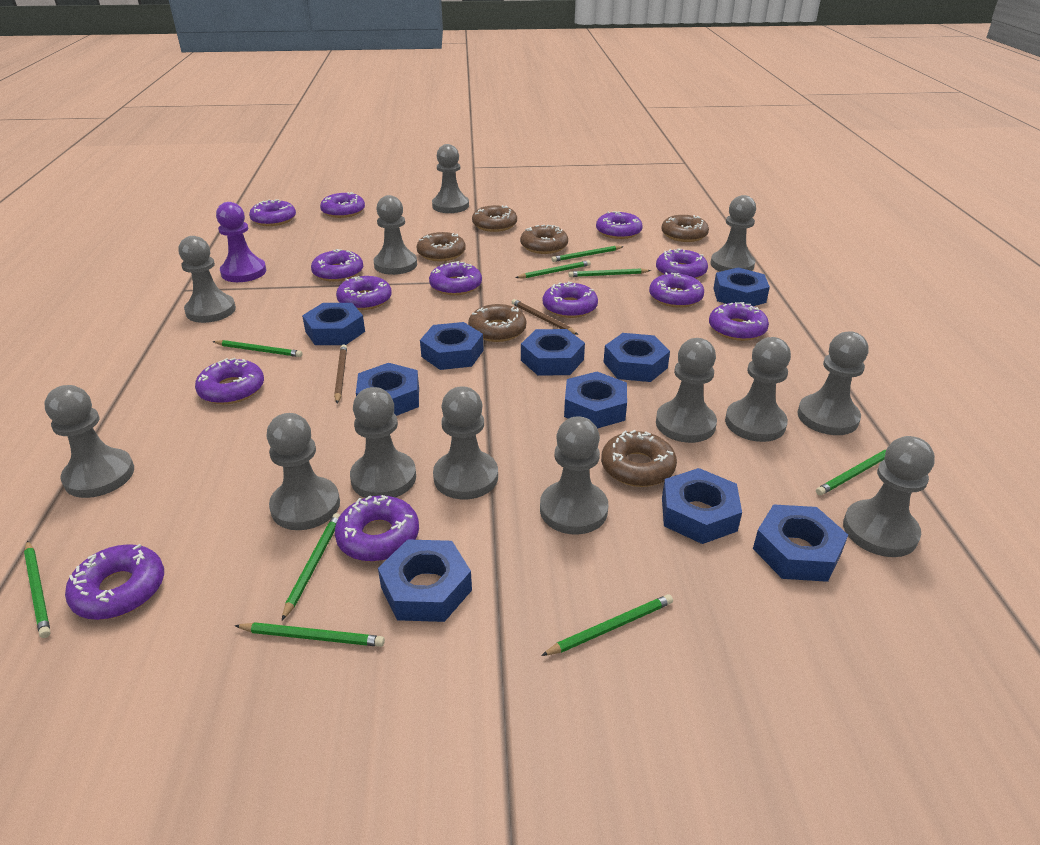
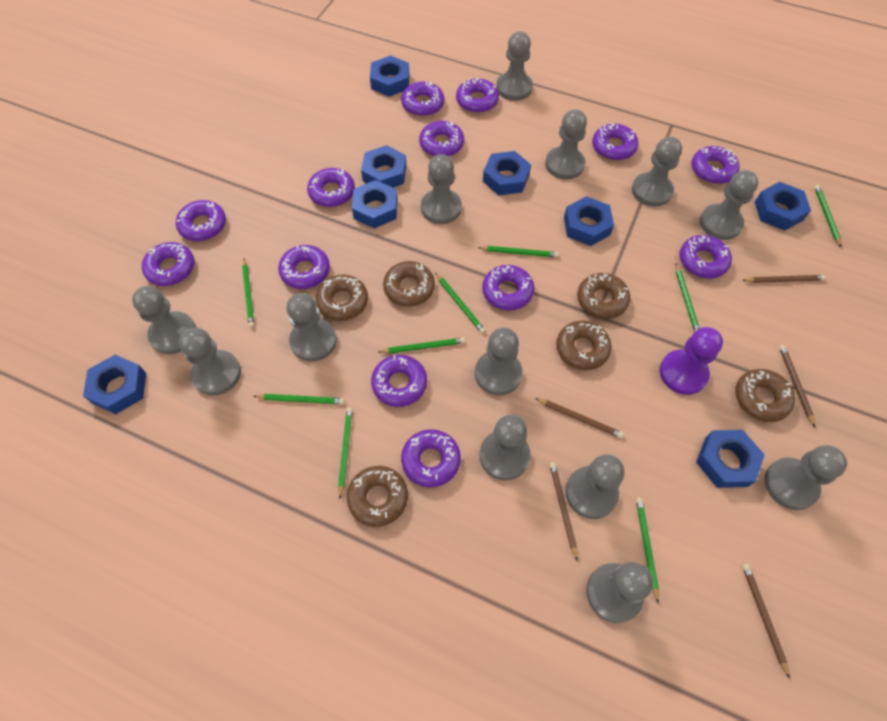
blue nut: 10 -> 8
brown pencil: 2 -> 5

